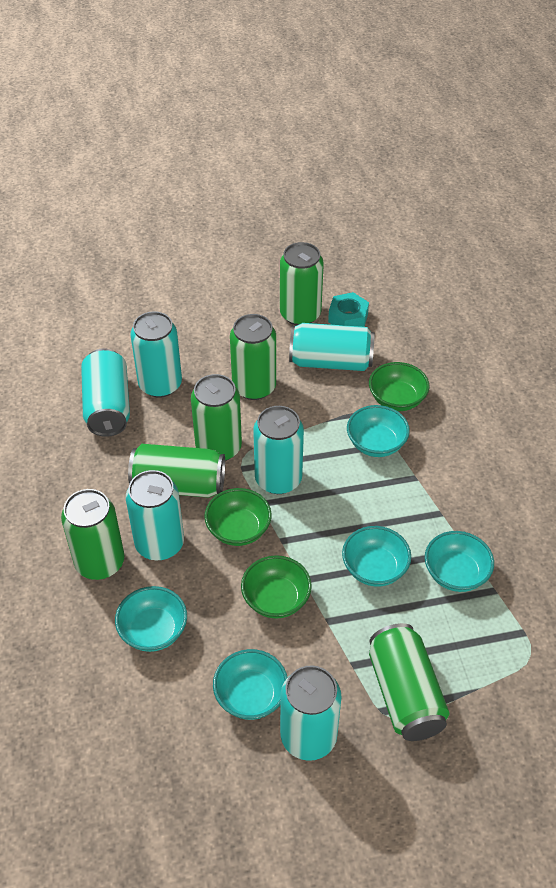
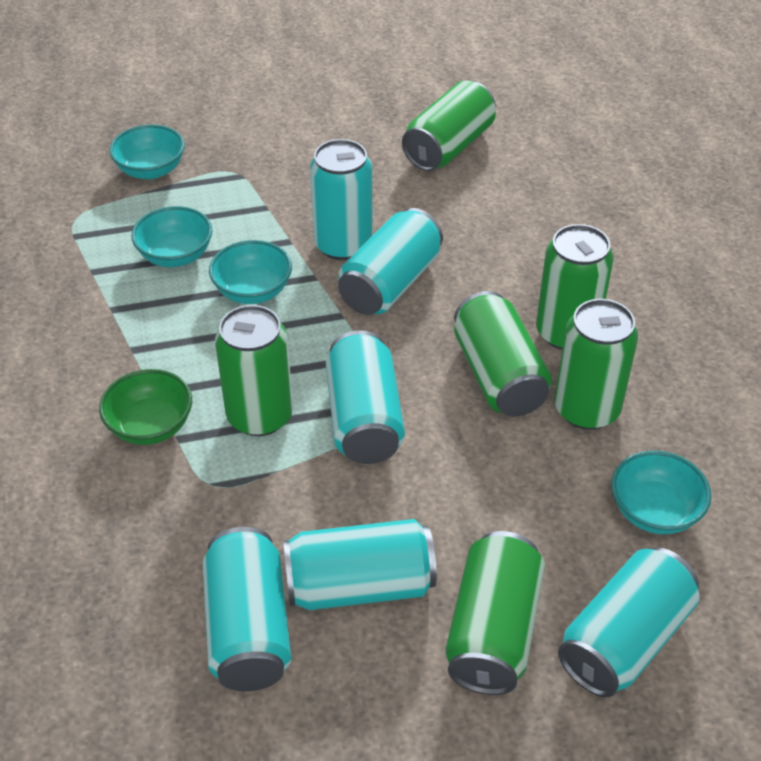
green bowl: 3 -> 1
turquoise bowl: 5 -> 4
turquoise nut: 1 -> 0

